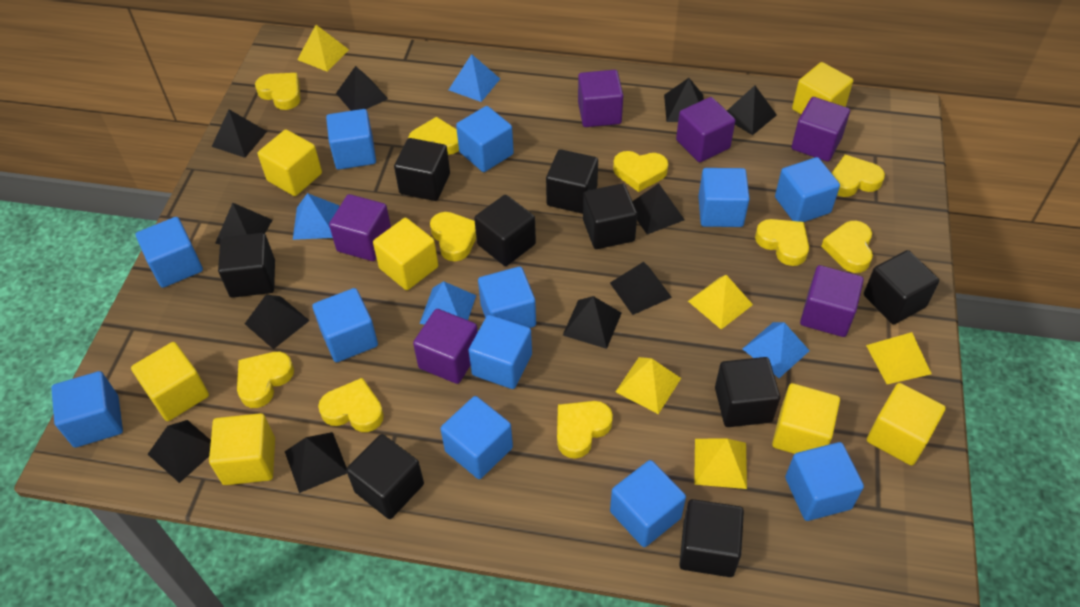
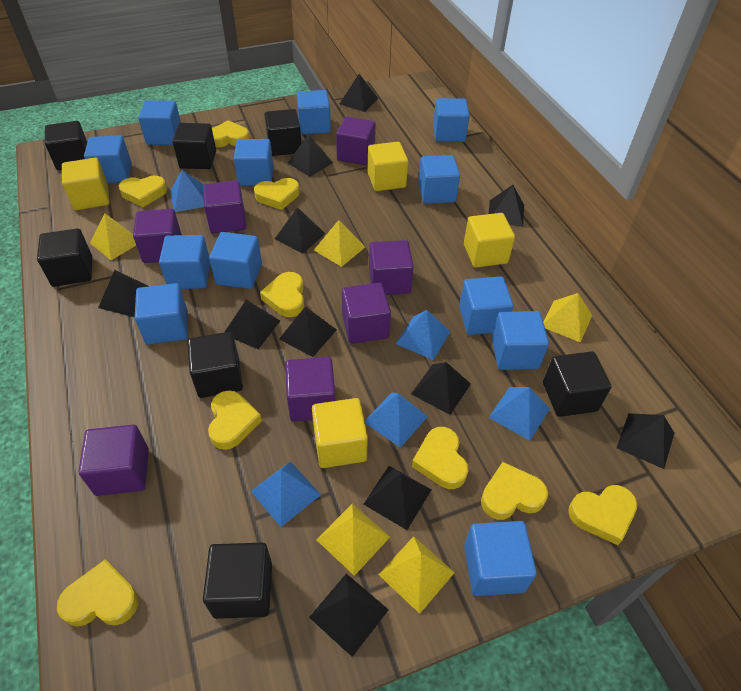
black cube: 9 -> 7
blue pyramid: 4 -> 5
purple cube: 6 -> 7
yellow cube: 7 -> 4
yellow heart: 10 -> 9

